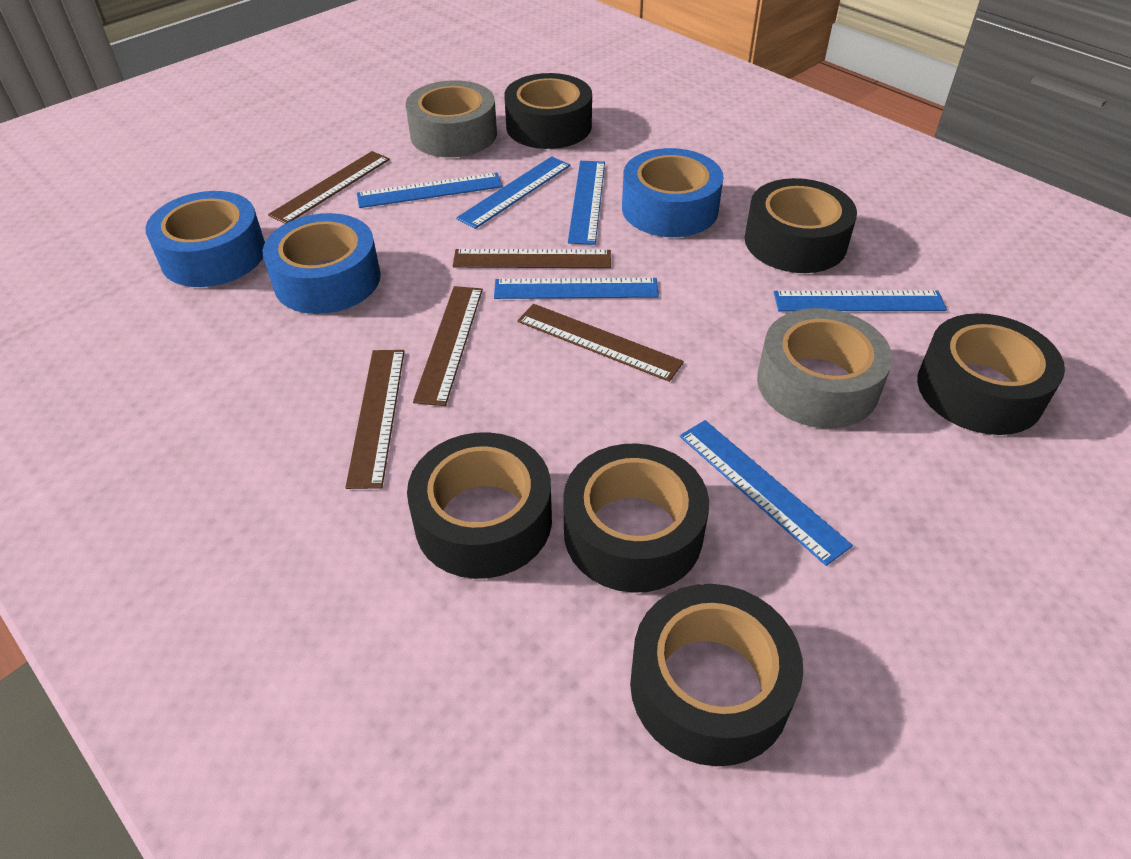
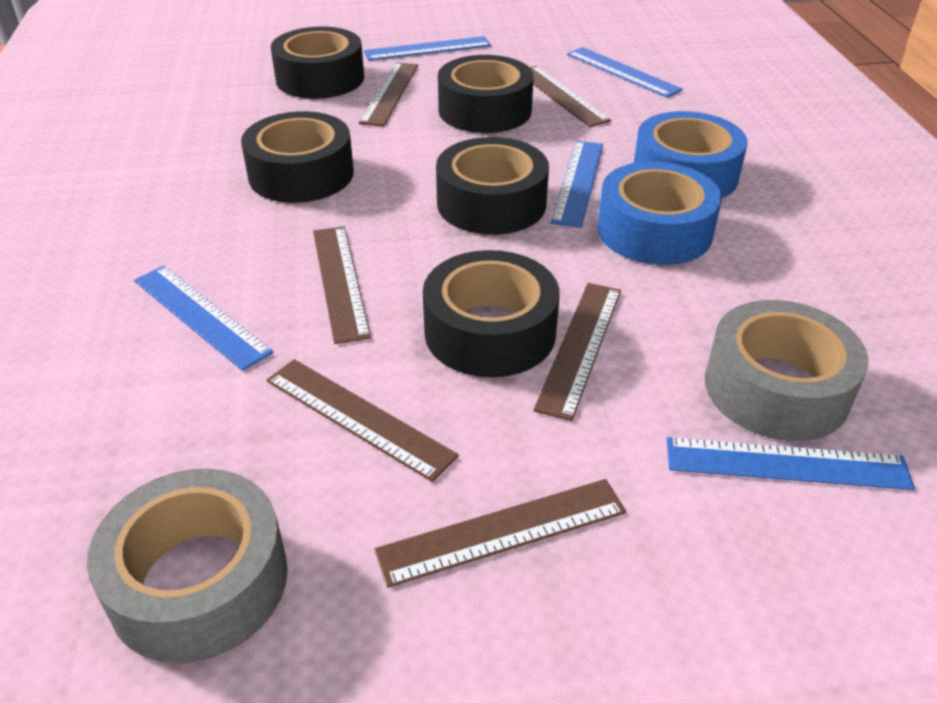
black tape: 6 -> 5
blue ruler: 6 -> 5
blue tape: 3 -> 2
brown ruler: 5 -> 6

